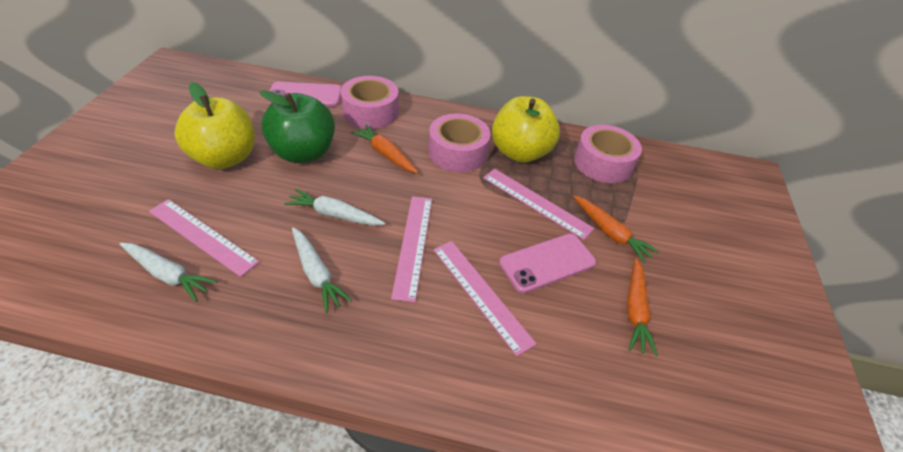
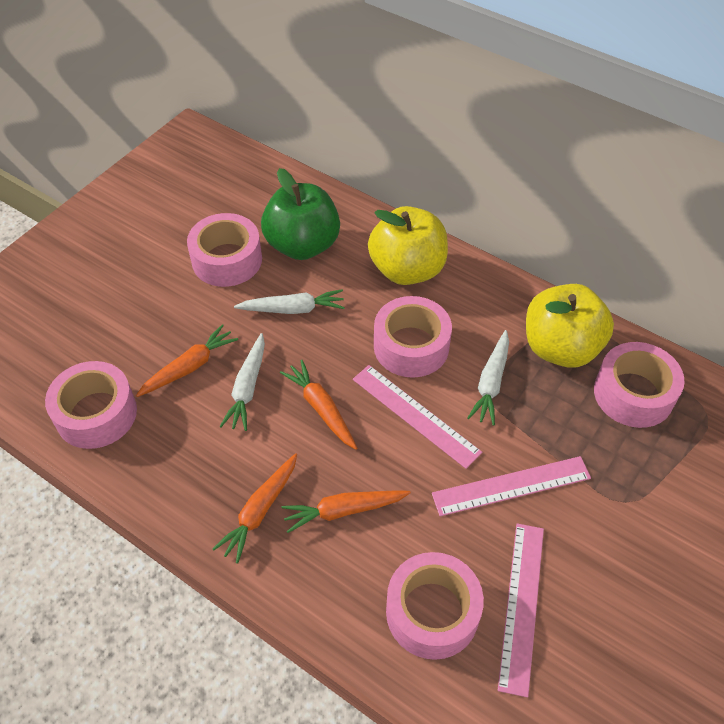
orange carrot: 3 -> 4
pink phone: 2 -> 0
pink ruler: 4 -> 3
pink tape: 3 -> 5

